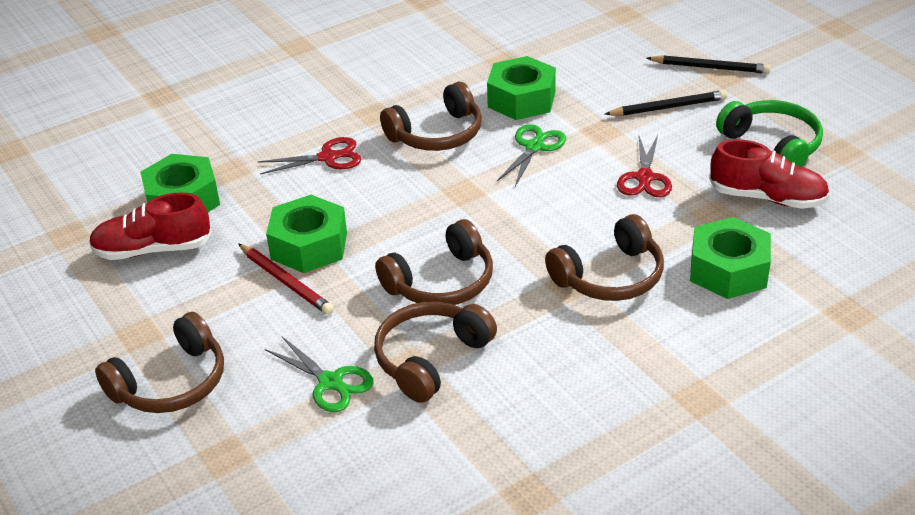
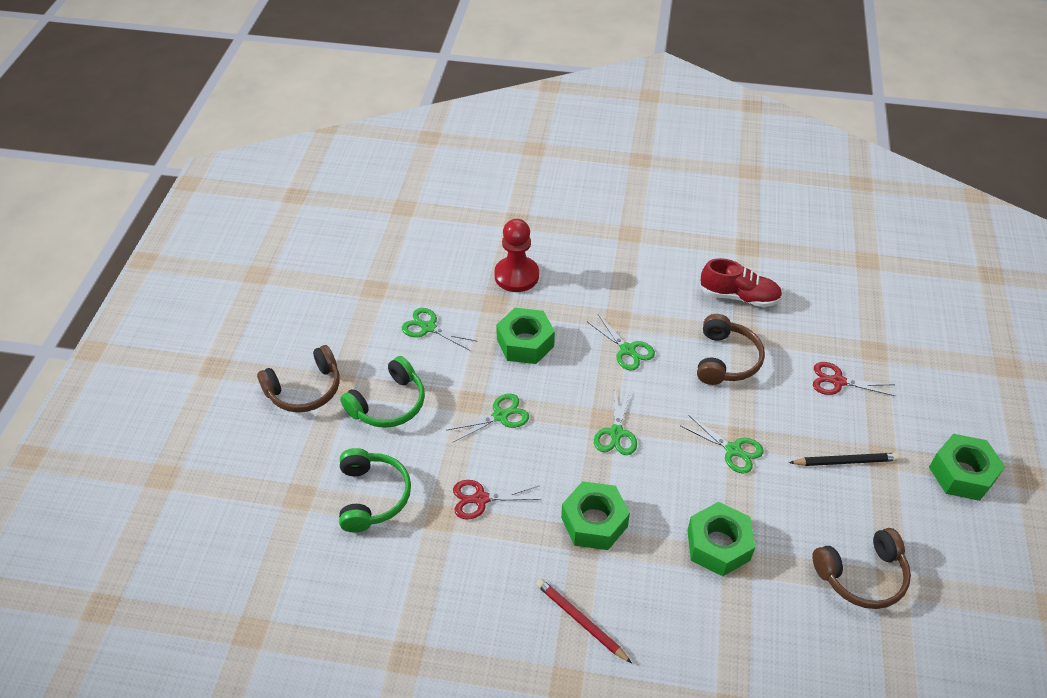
black pencil: 2 -> 1
brown headphones: 5 -> 3
green headphones: 1 -> 2
green scissors: 2 -> 5
red pawn: 0 -> 1
red shoe: 2 -> 1

